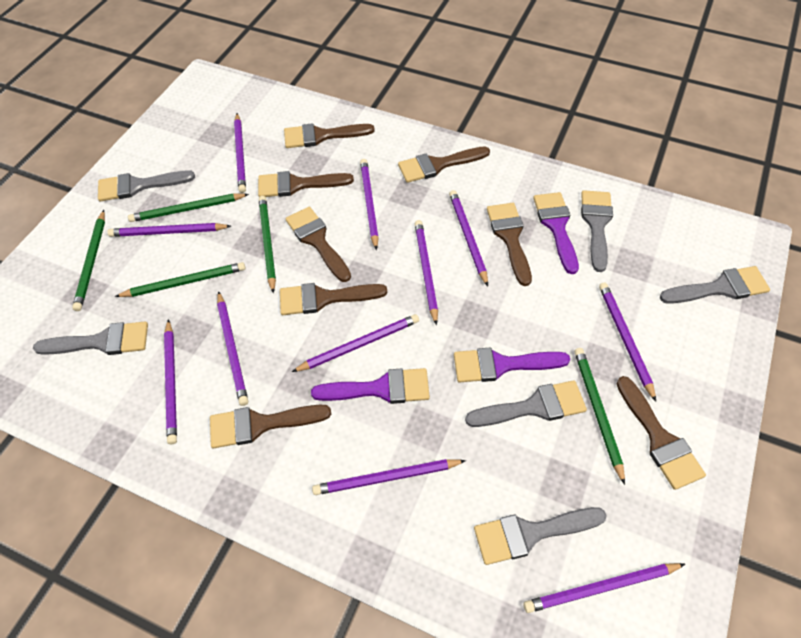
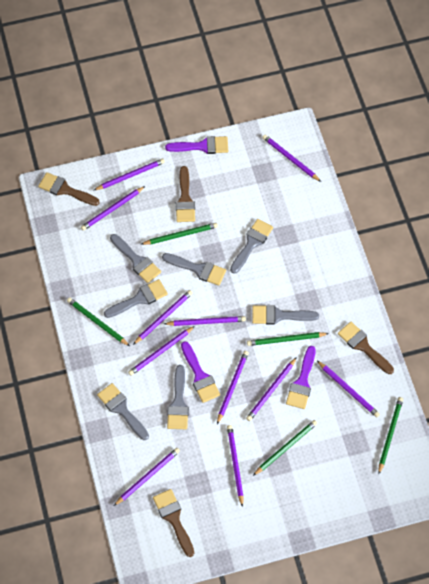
brown brush: 8 -> 4
grey brush: 6 -> 7

